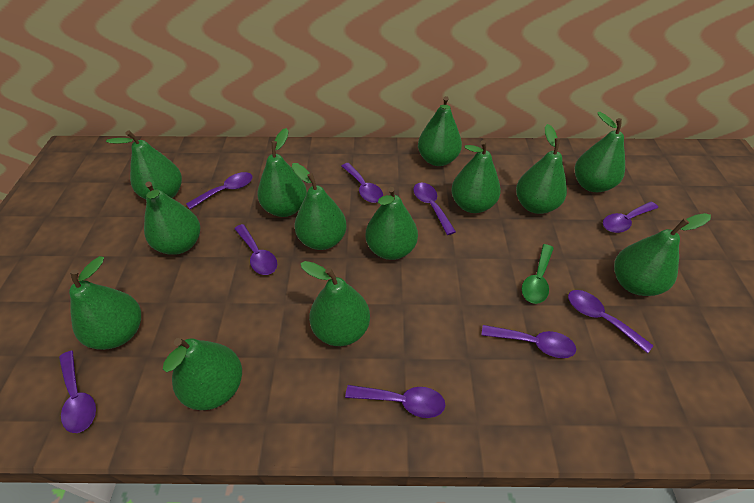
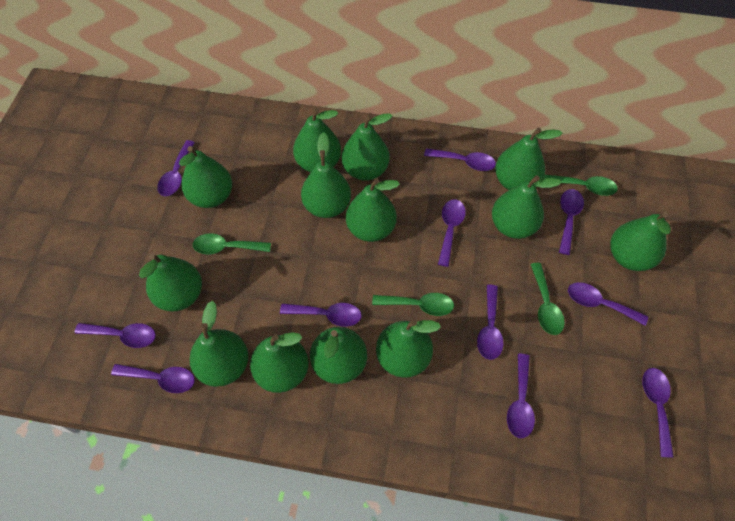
green spoon: 1 -> 4
purple spoon: 9 -> 11

